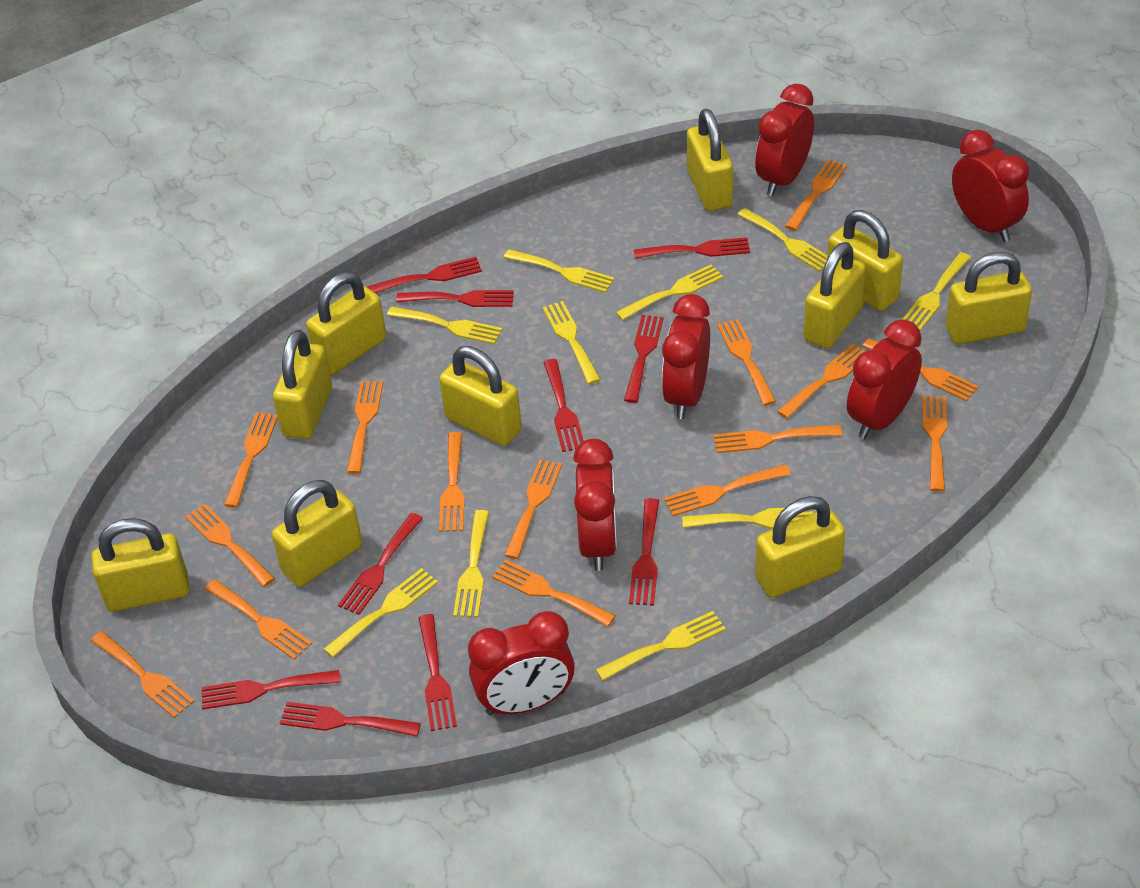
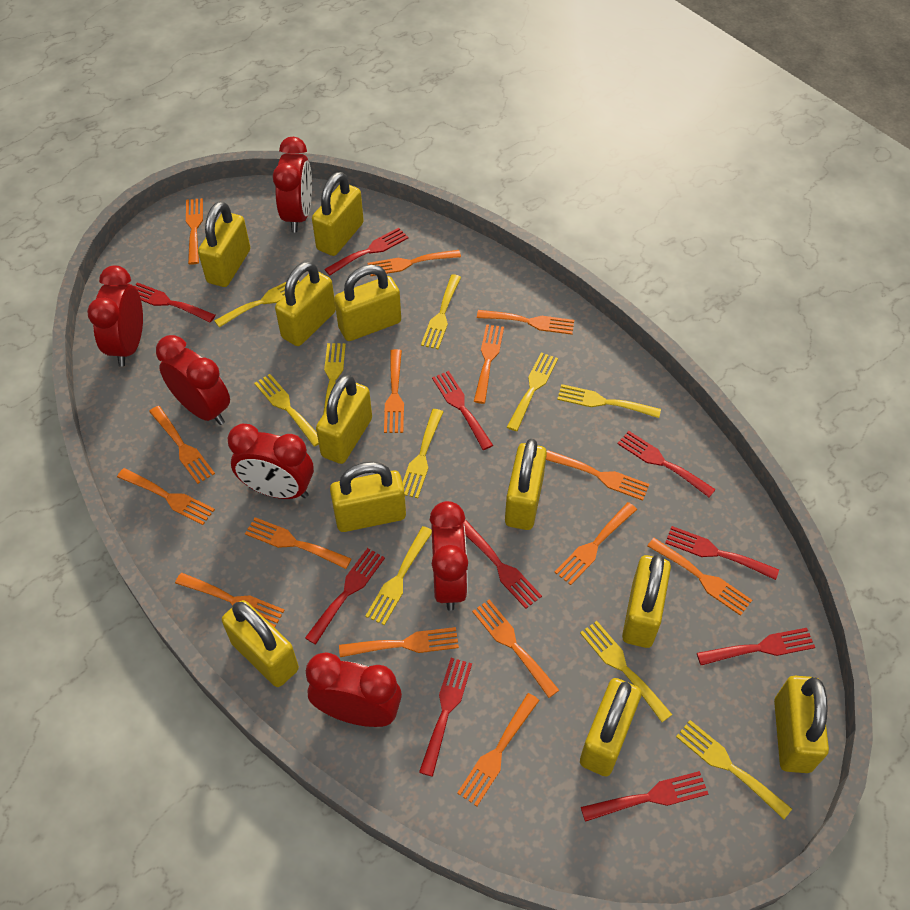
yellow padlock: 10 -> 11

